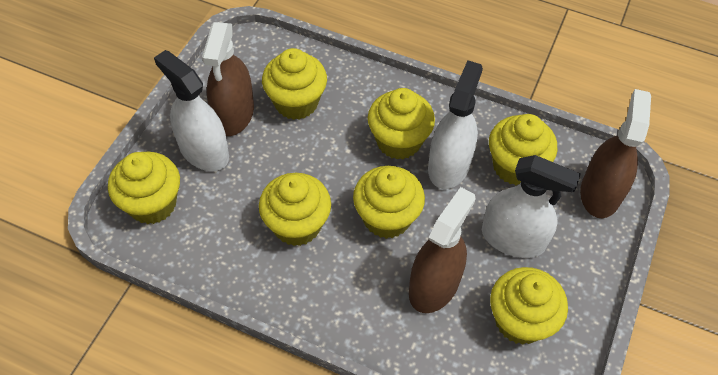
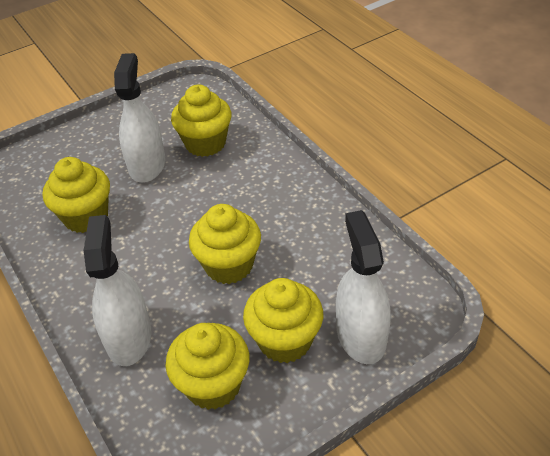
brown spray bottle: 3 -> 0
yellow cupcake: 7 -> 5

